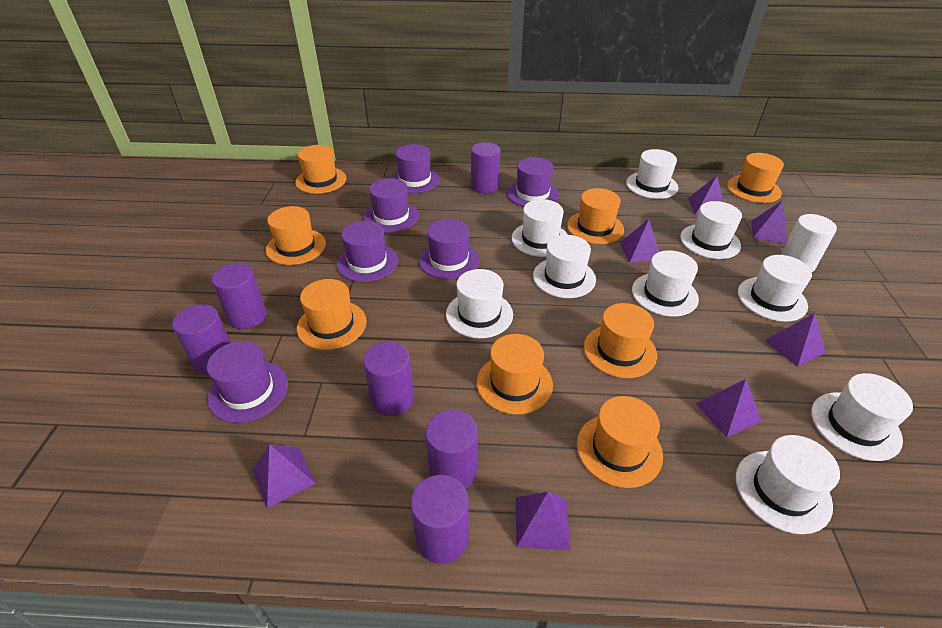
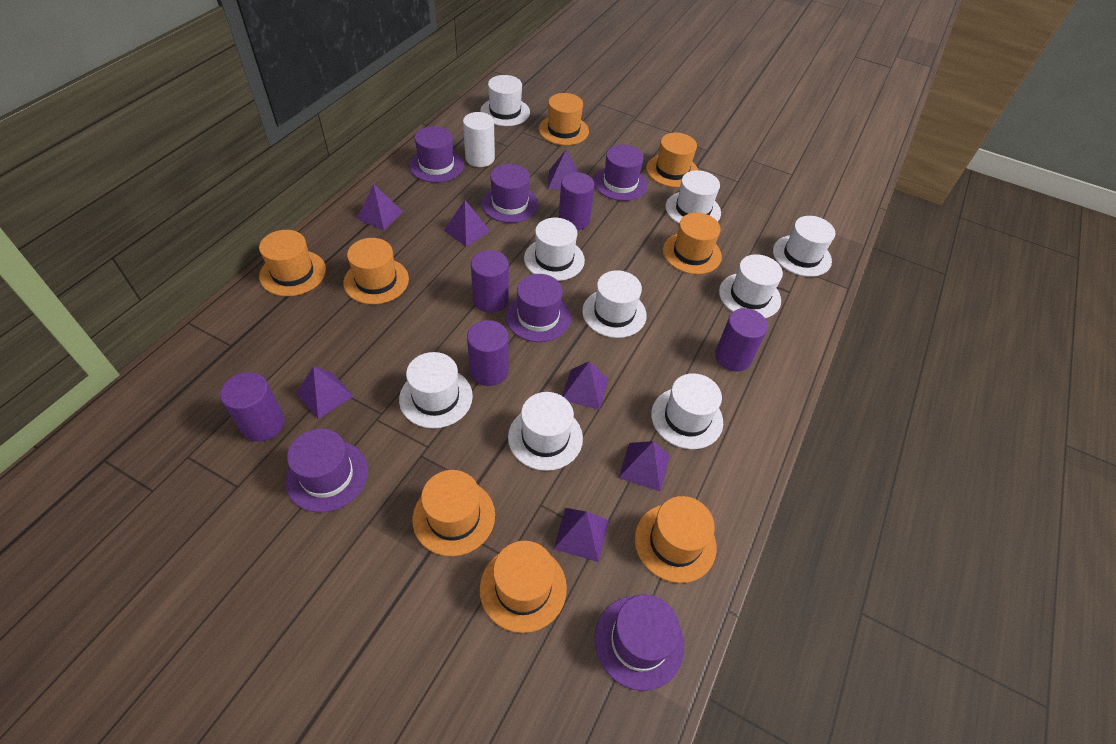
purple cylinder: 6 -> 5

